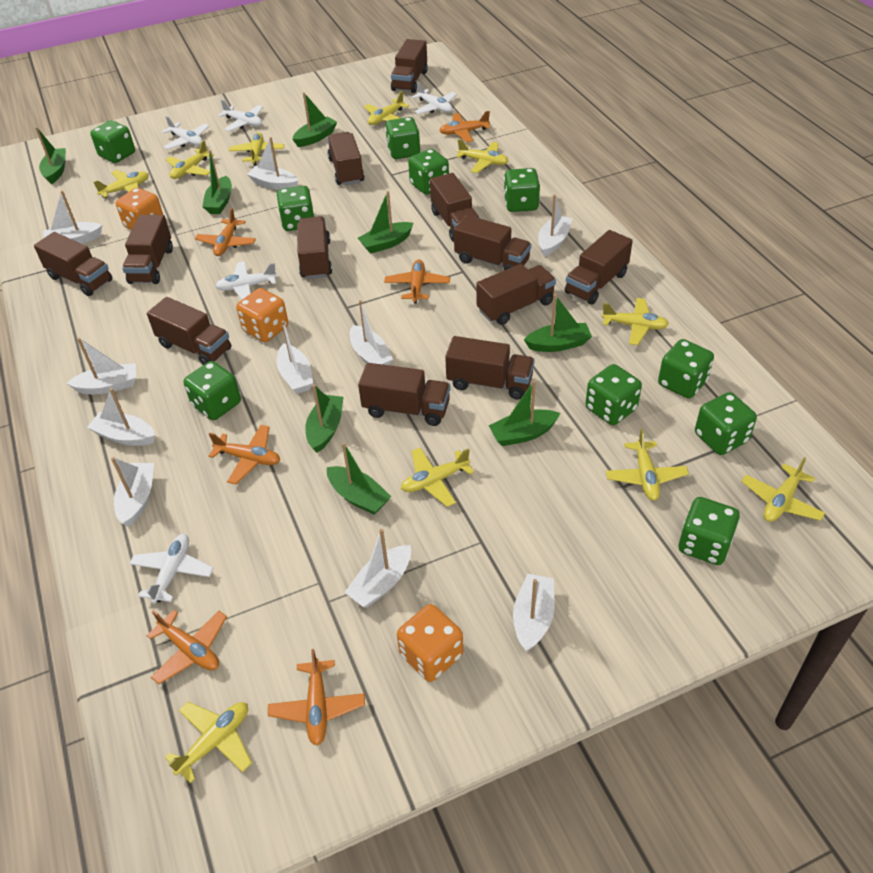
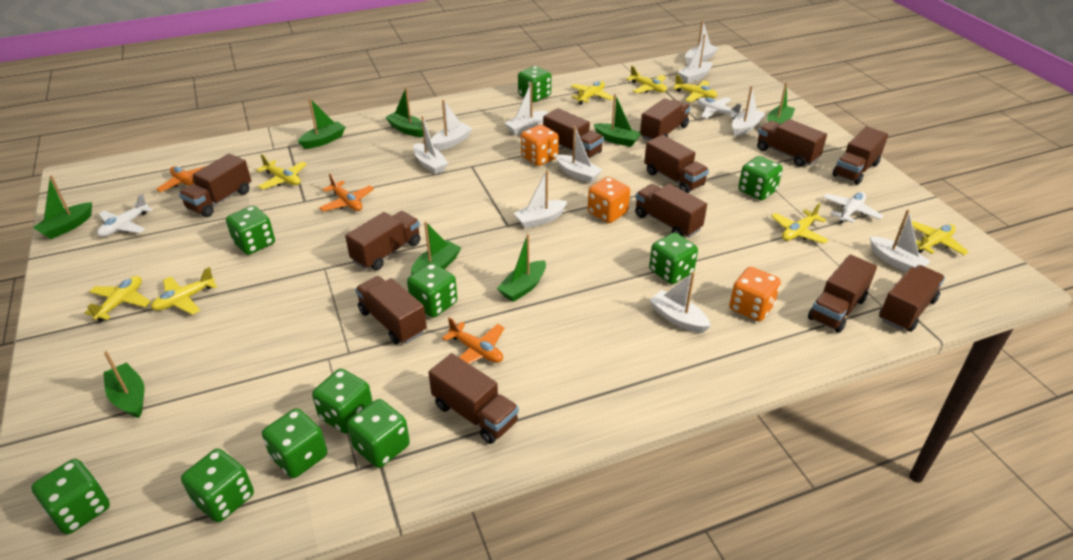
orange plane: 6 -> 3
white plane: 5 -> 3
yellow plane: 10 -> 8

